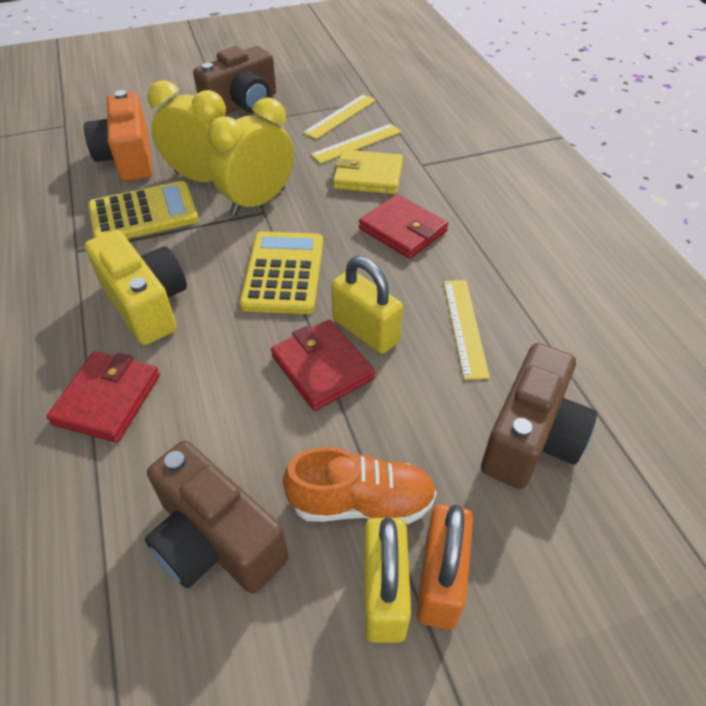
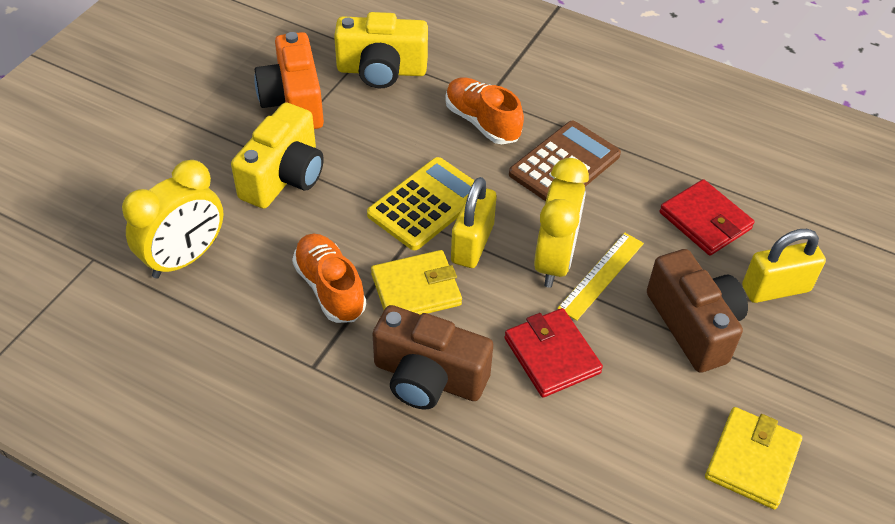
brown calculator: 0 -> 1
brown camera: 3 -> 2
orange padlock: 1 -> 0
orange shoe: 1 -> 2
red wallet: 3 -> 2
yellow calculator: 2 -> 1
yellow camera: 1 -> 2
yellow ruler: 3 -> 1
yellow wallet: 1 -> 2

